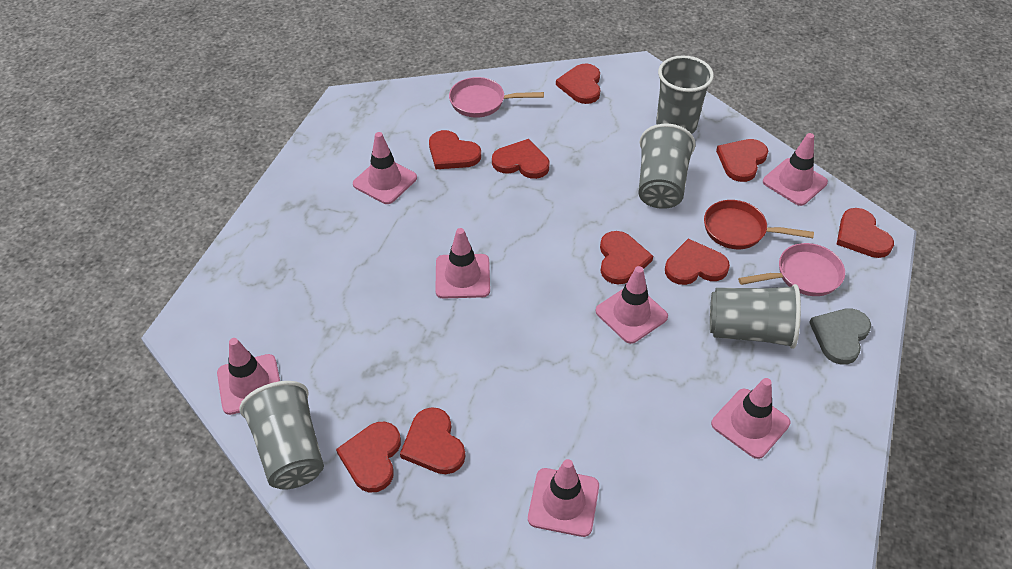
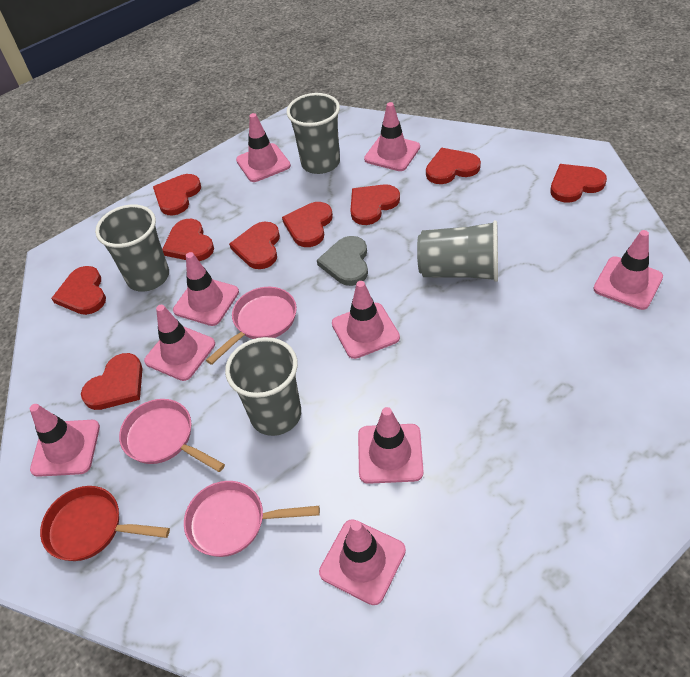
pink pan: 2 -> 3
pink traffic cone: 7 -> 9

